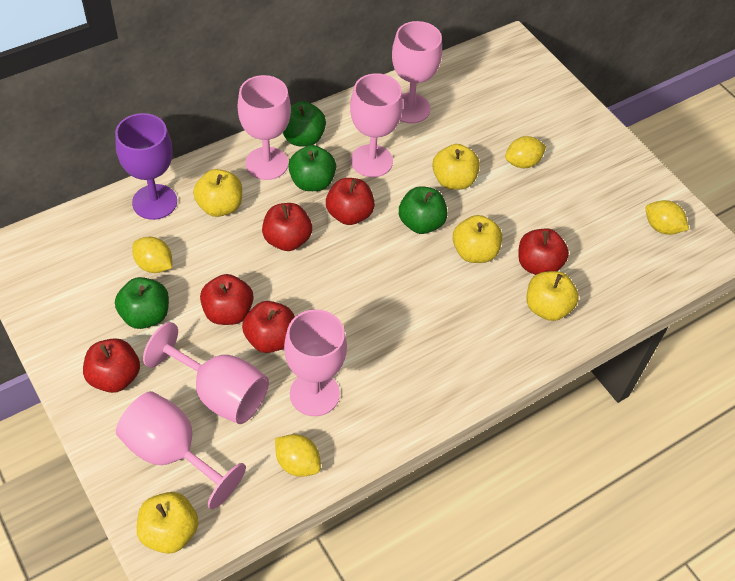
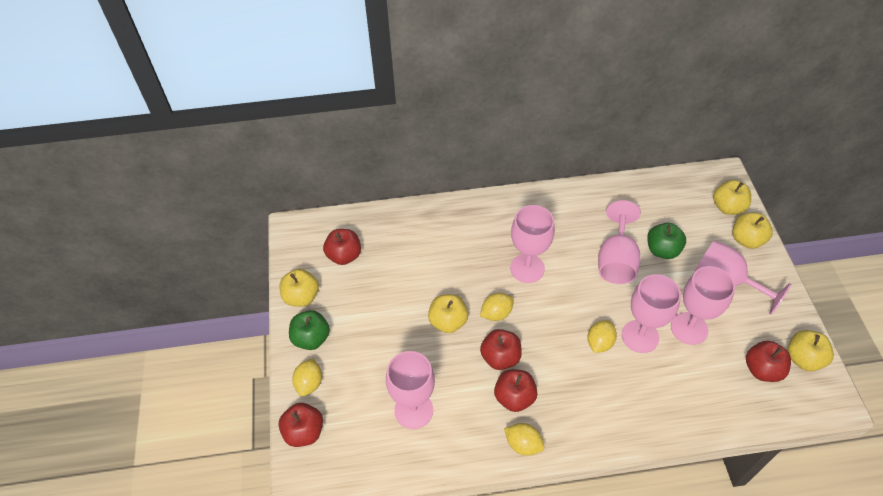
green apple: 4 -> 2
purple goblet: 1 -> 0
red apple: 6 -> 5

